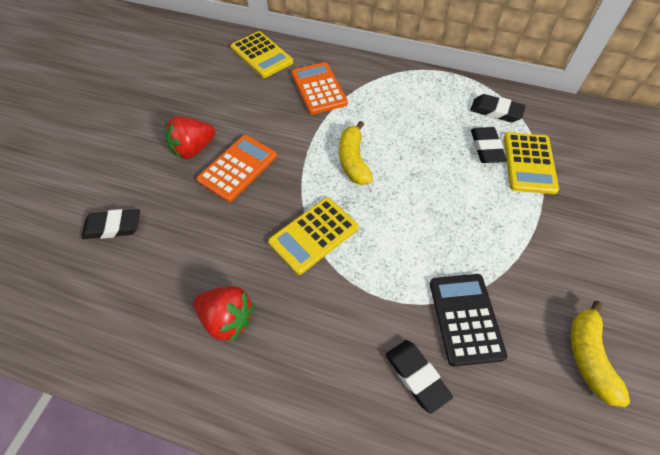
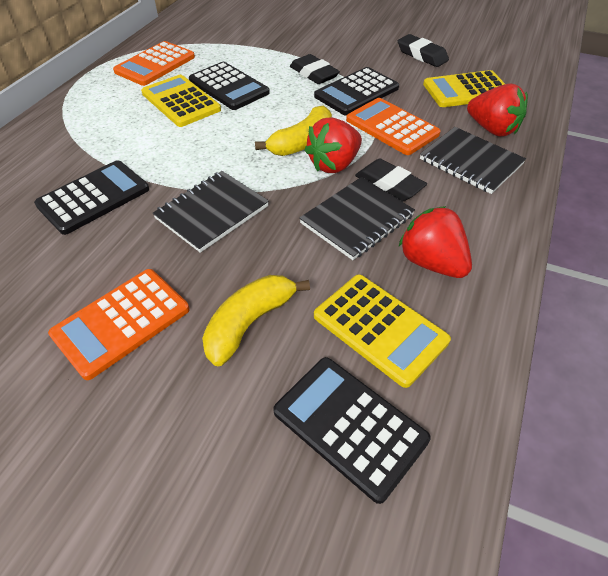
black calculator: 1 -> 4
black eraser: 4 -> 3
black notebook: 0 -> 3
orange calculator: 2 -> 3
red strawberry: 2 -> 3

